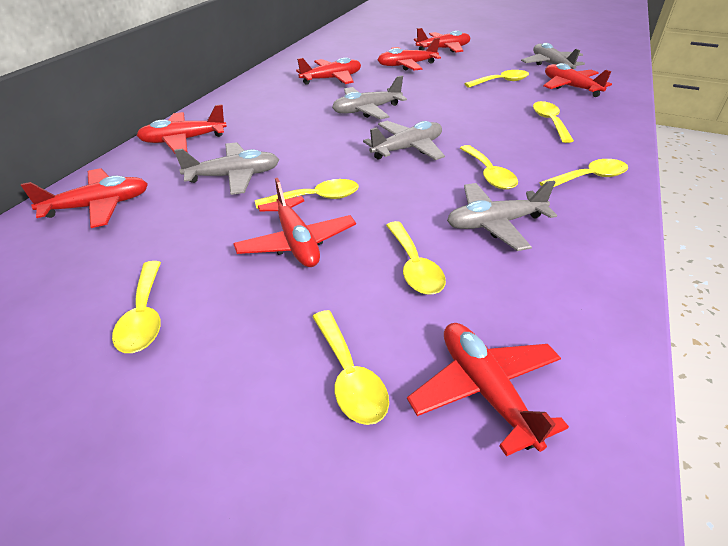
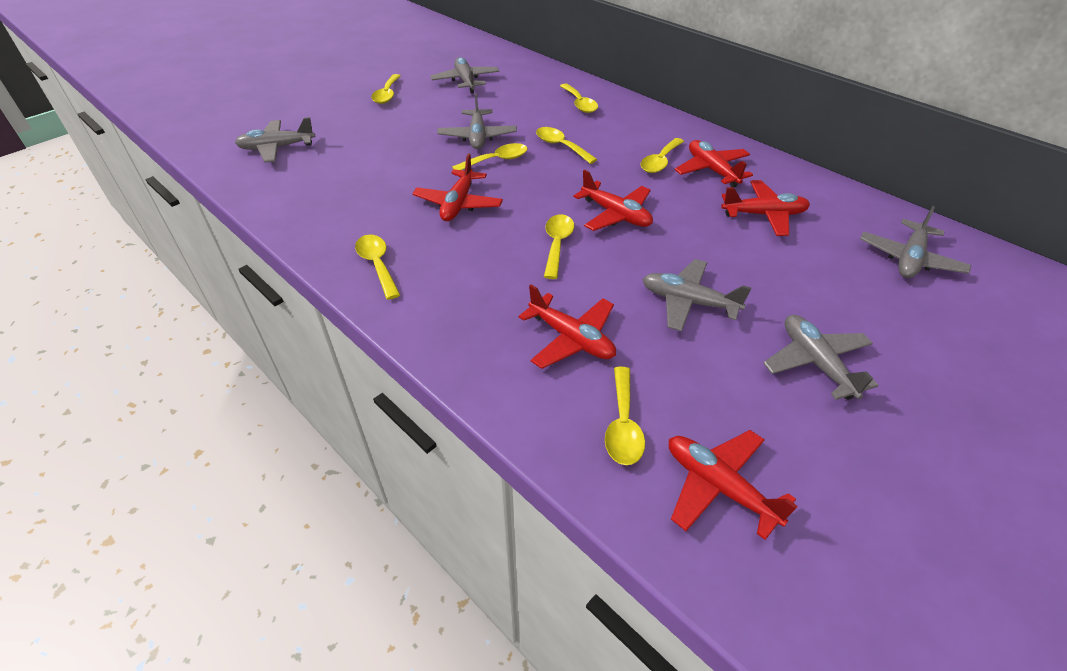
grey plane: 5 -> 6
red plane: 8 -> 6

